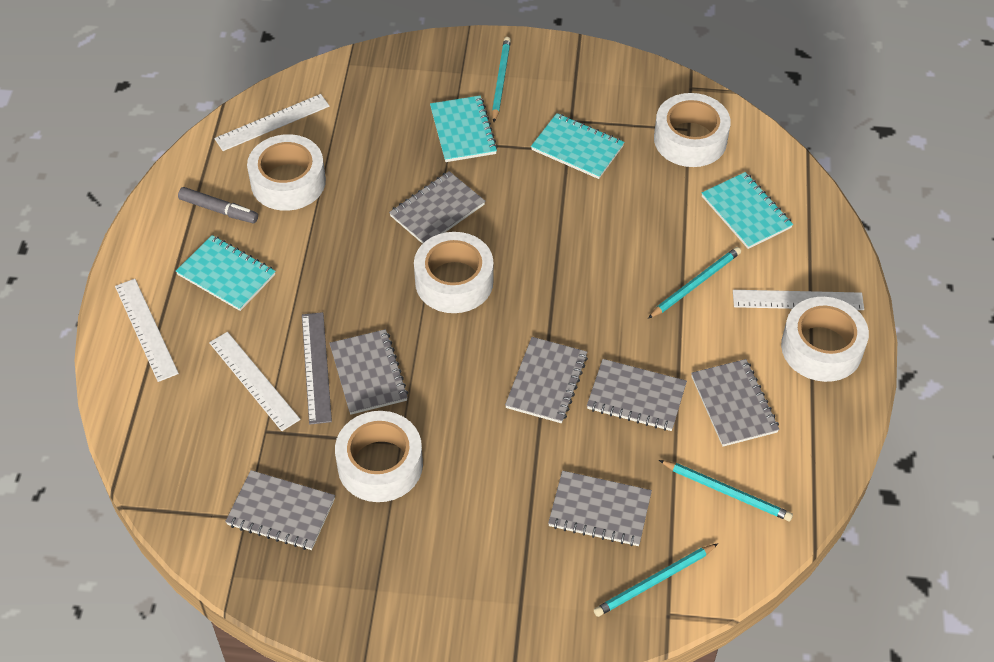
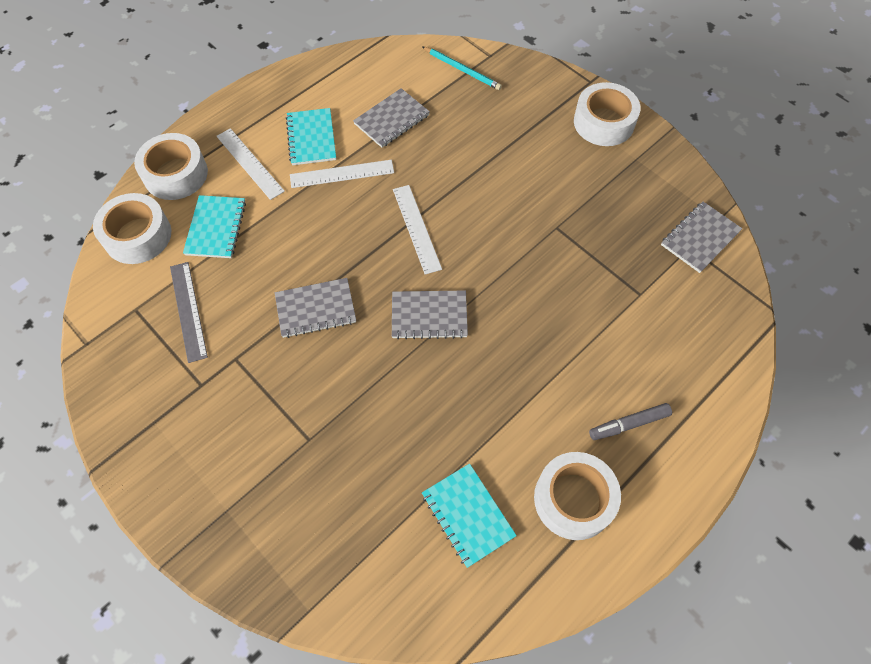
grey notebook: 7 -> 4
turquoise notebook: 4 -> 3
turquoise pencil: 4 -> 1
white ruler: 4 -> 3
white tape: 5 -> 4

